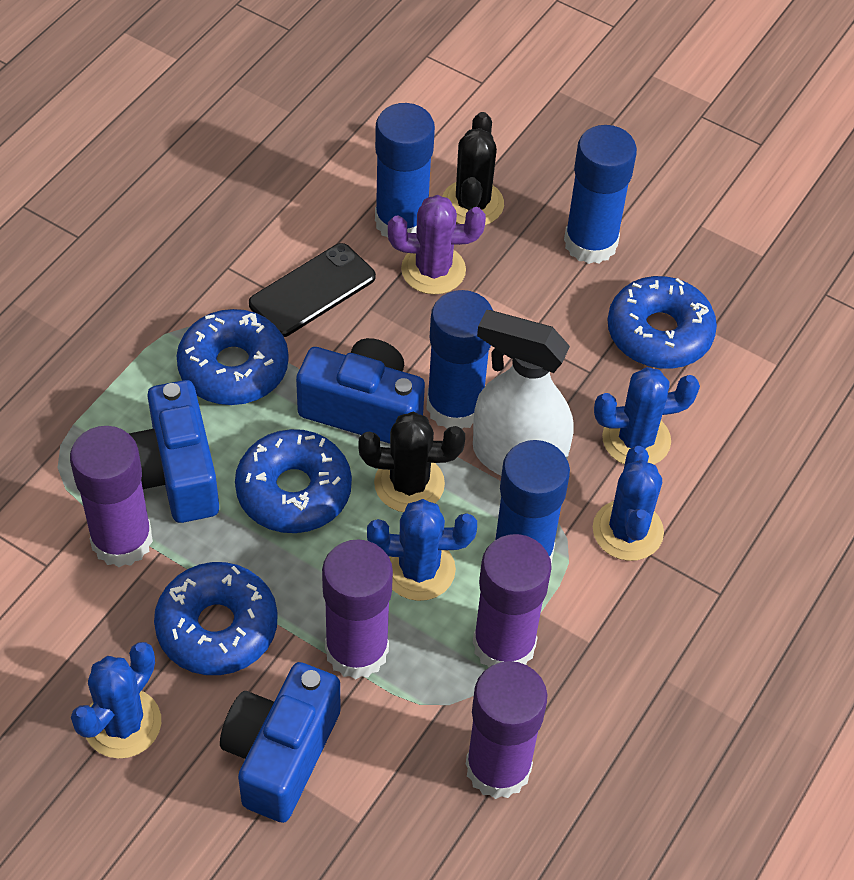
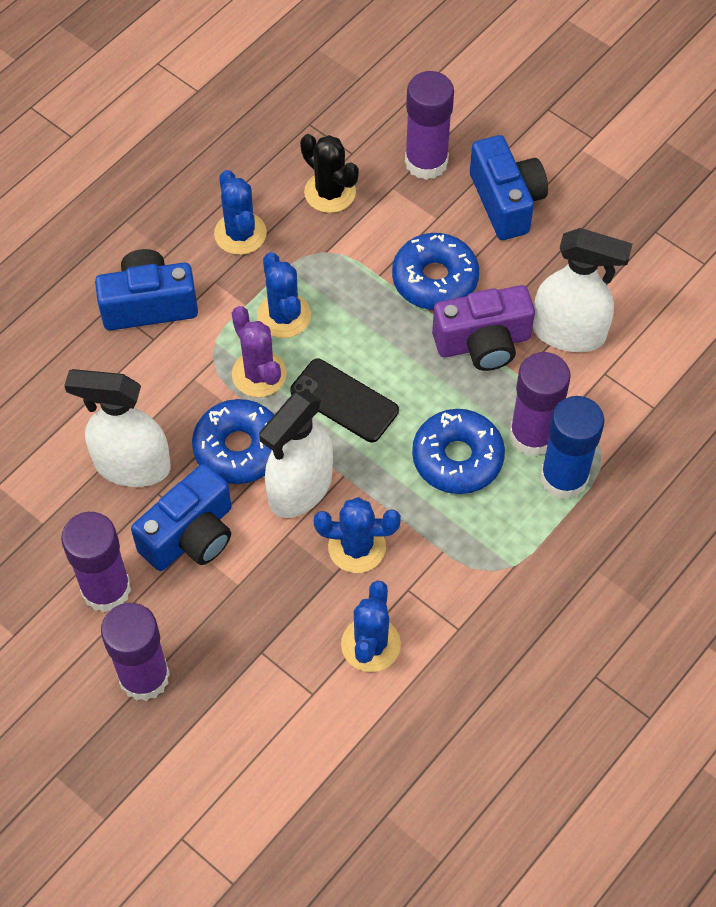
black cactus: 2 -> 1
blue donut: 4 -> 3
blue glue stick: 4 -> 1
purple camera: 0 -> 1
white spray bottle: 1 -> 3

